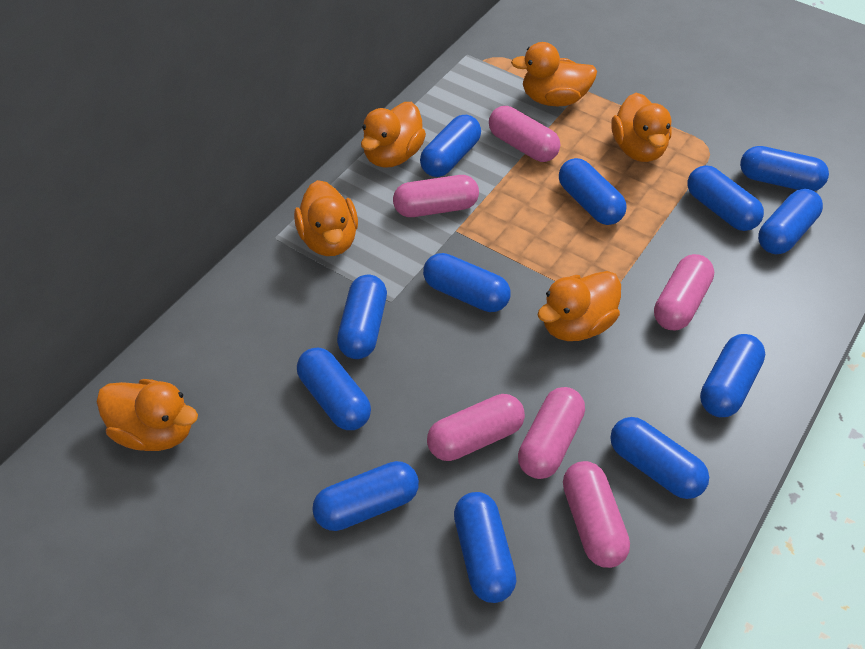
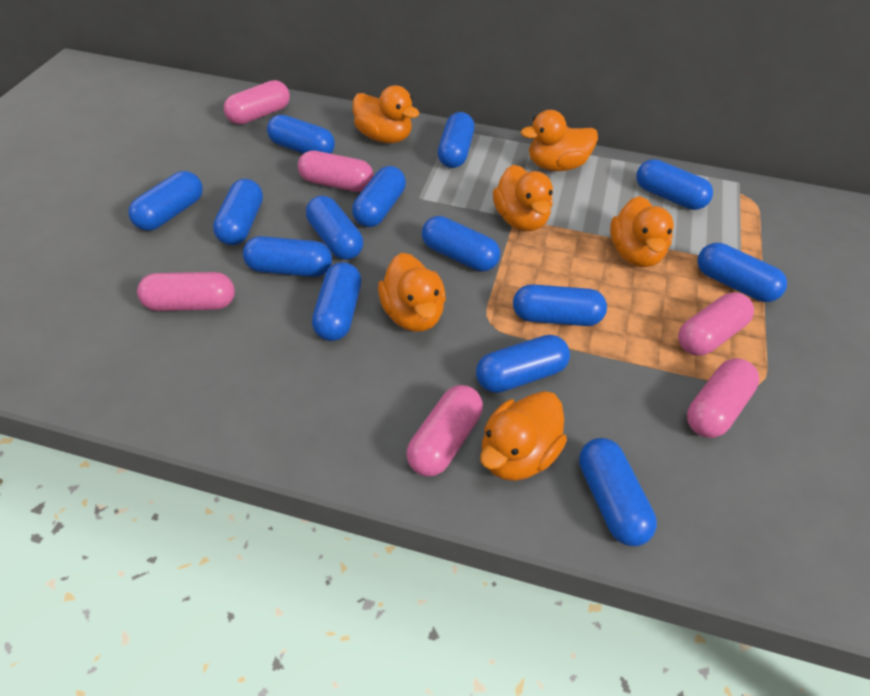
blue capsule: 12 -> 14

